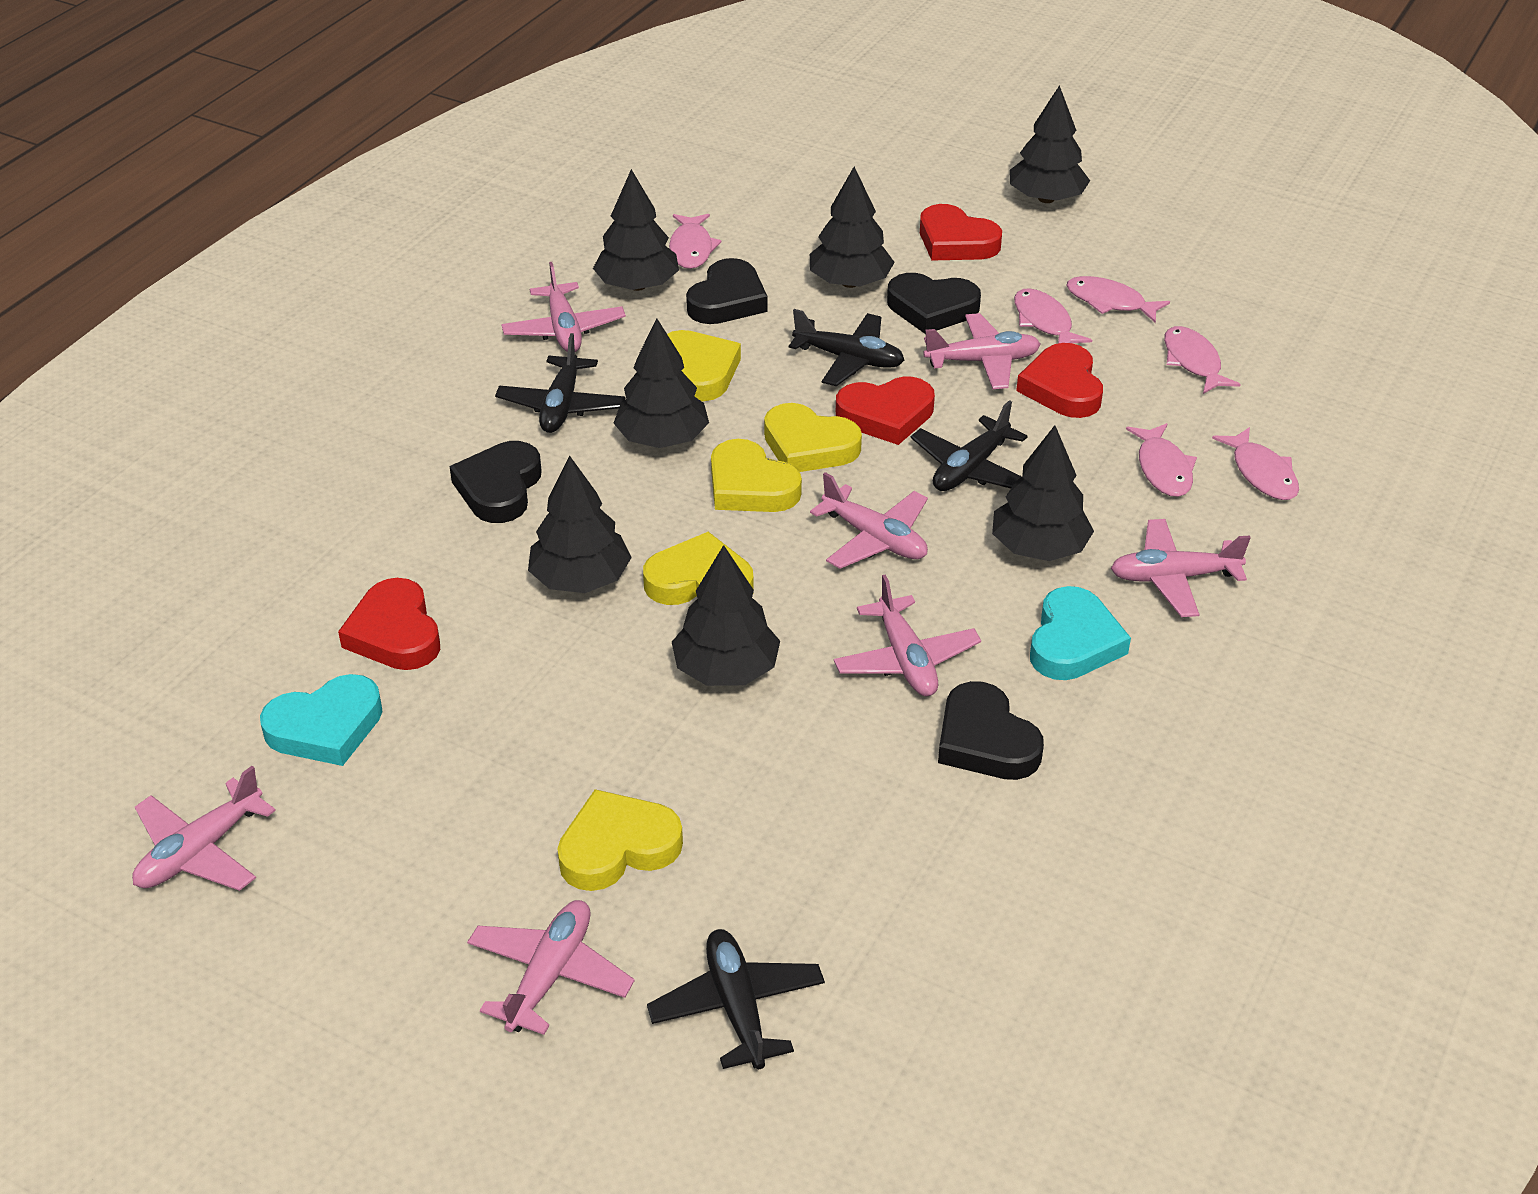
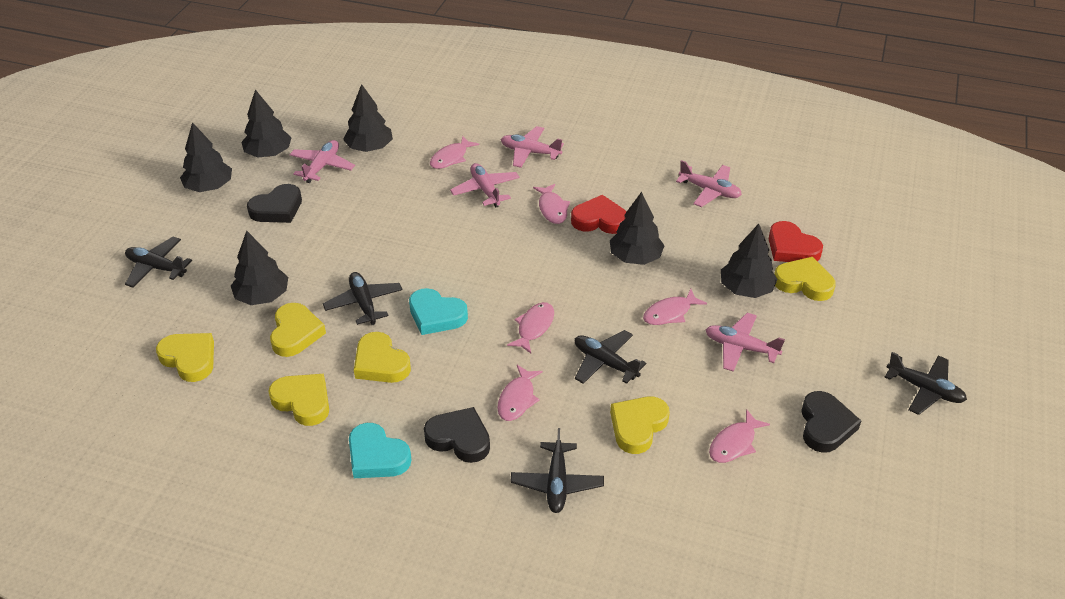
black heart: 4 -> 3
black plane: 4 -> 5
black tree: 7 -> 6
pink plane: 7 -> 5
red heart: 4 -> 2
yellow heart: 5 -> 6

